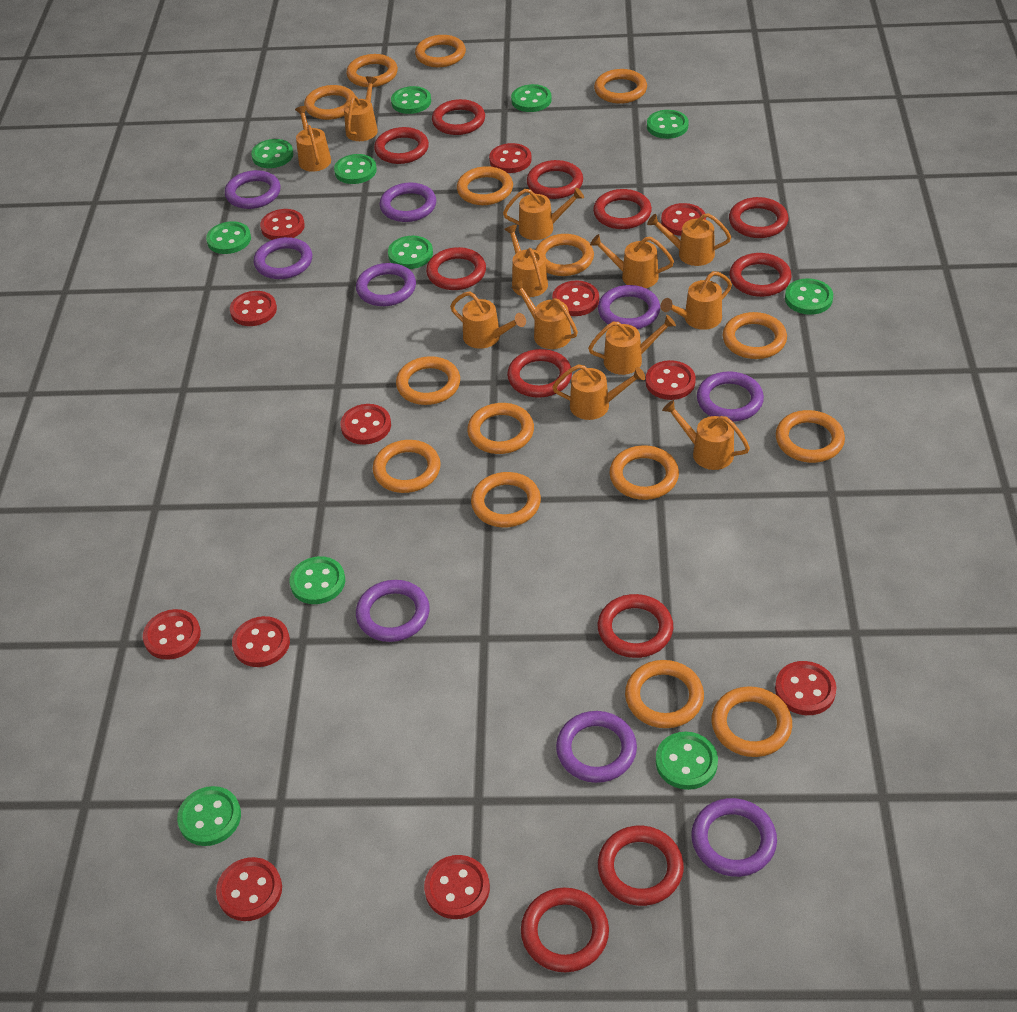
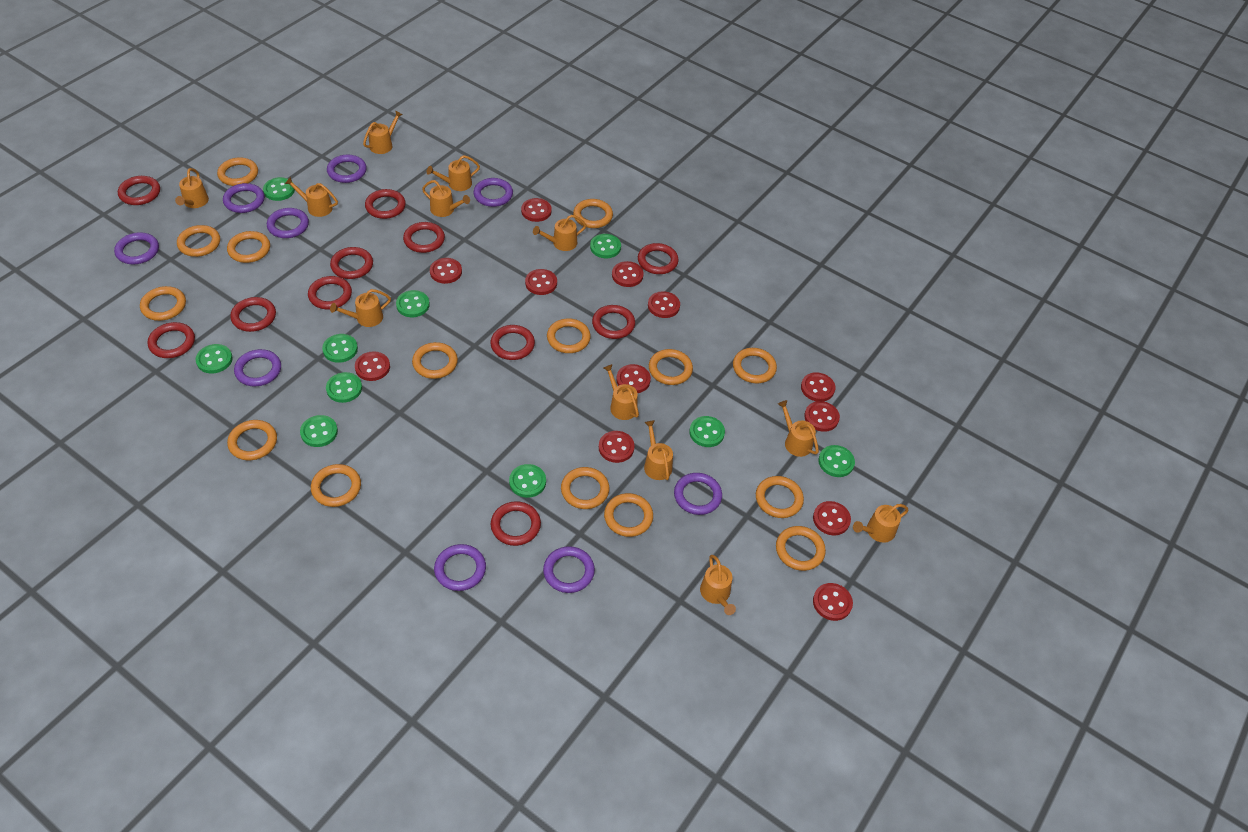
green button: 11 -> 10

